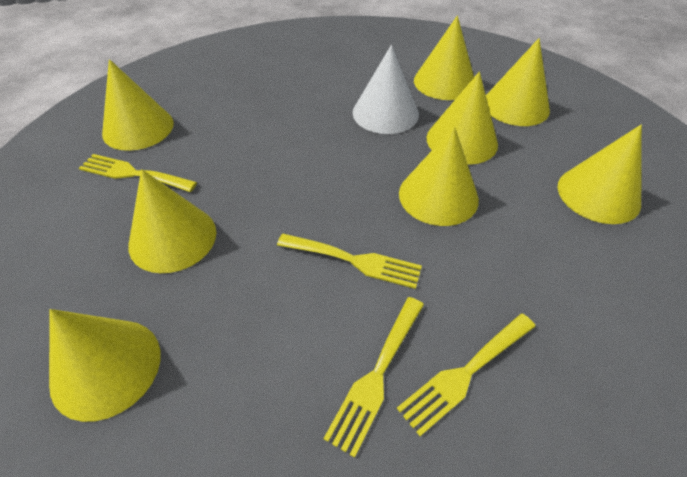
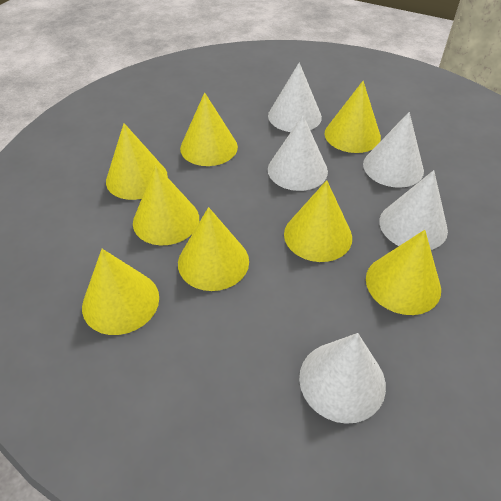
white cone: 1 -> 5
yellow fork: 4 -> 0

